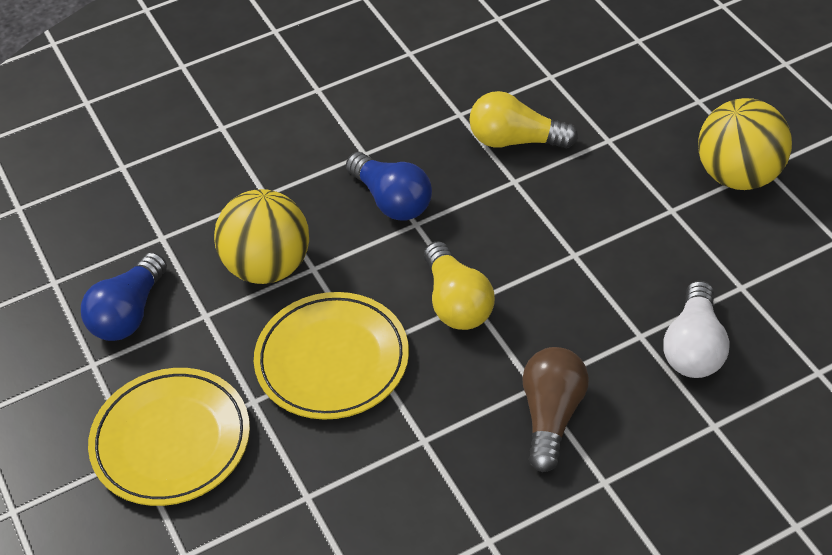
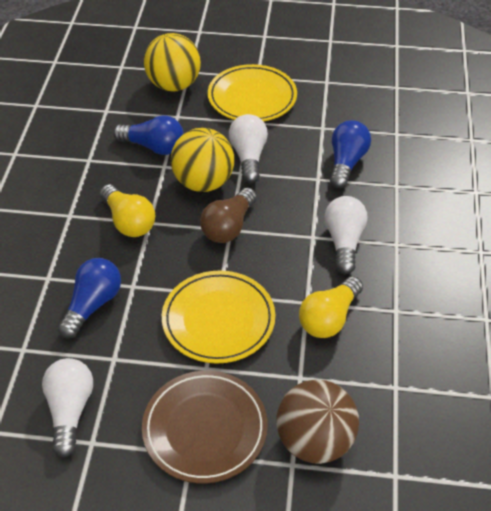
blue light bulb: 2 -> 3
brown ball: 0 -> 1
brown plate: 0 -> 1
white light bulb: 1 -> 3

